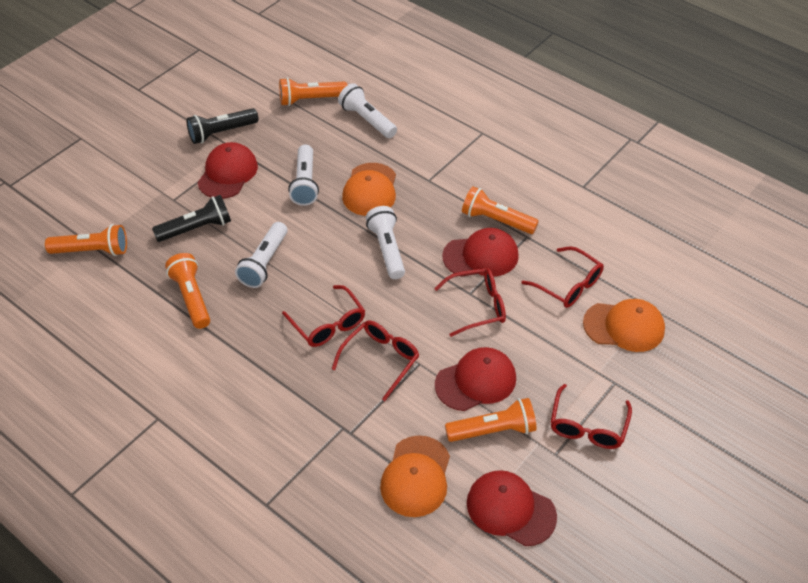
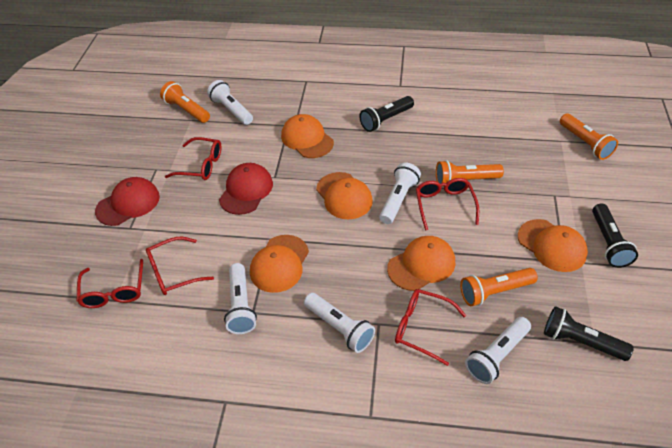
black flashlight: 2 -> 3
orange cap: 3 -> 5
orange flashlight: 5 -> 4
red cap: 4 -> 2
white flashlight: 4 -> 5

